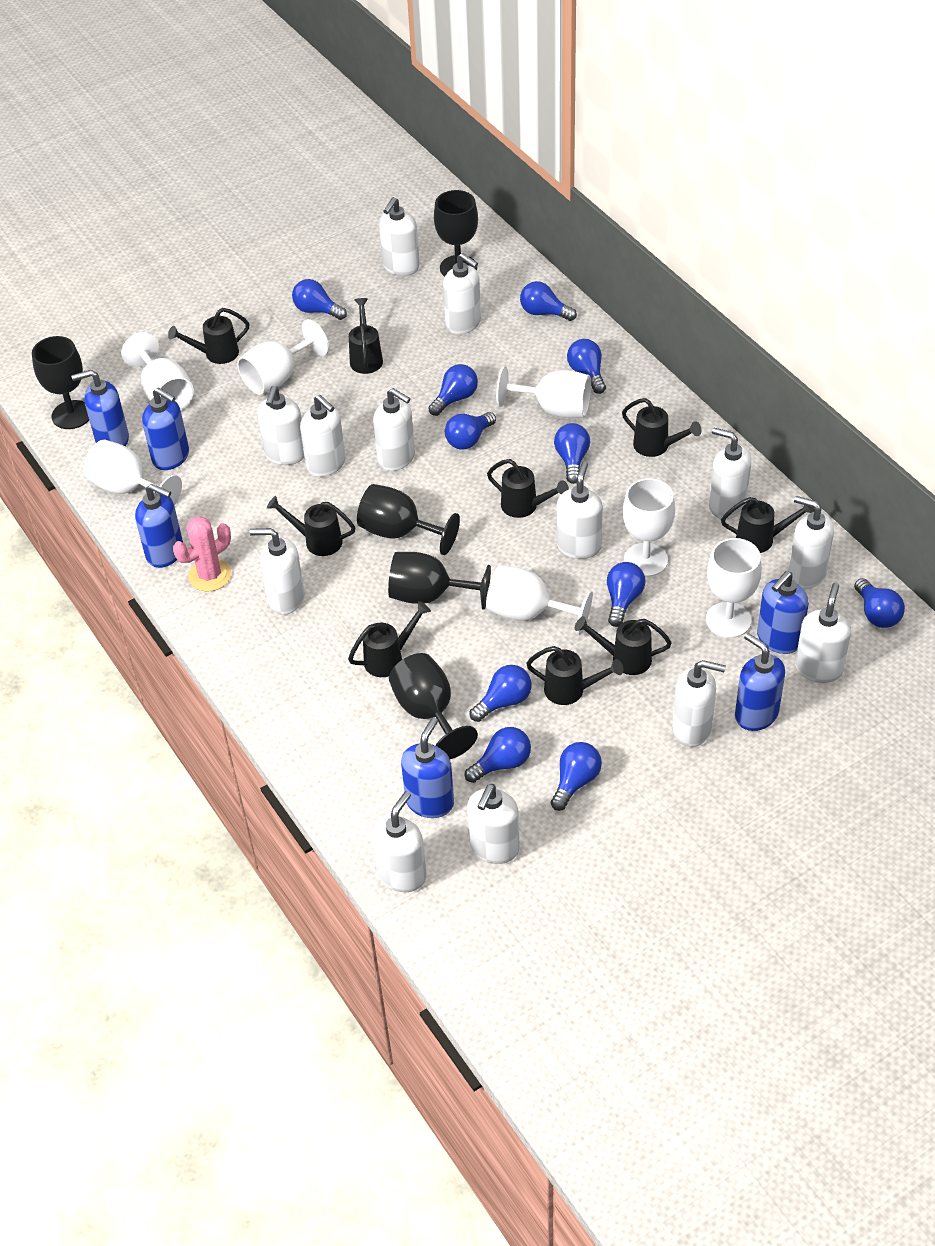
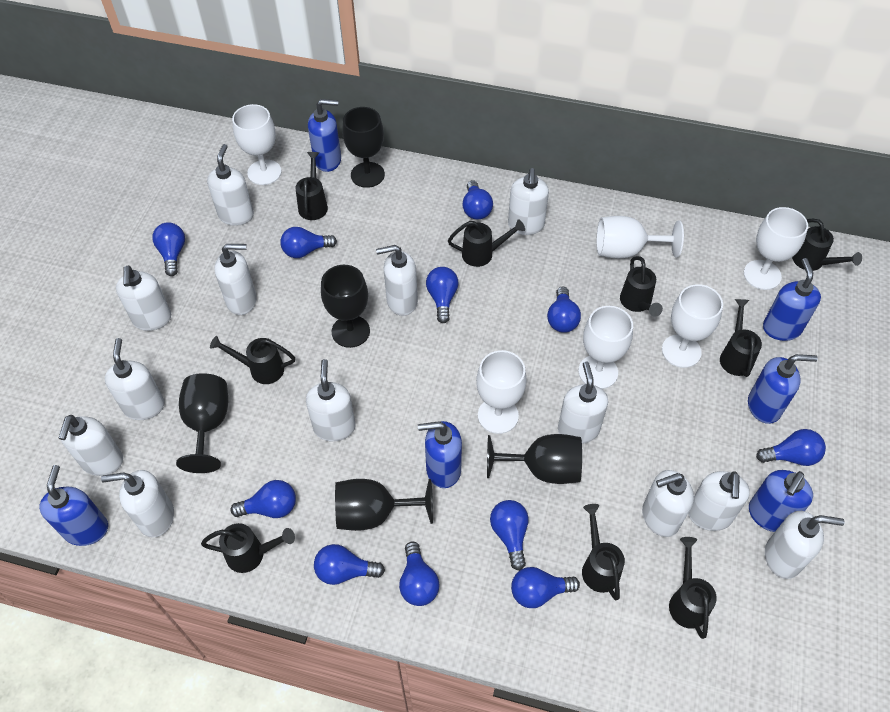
pink cactus: 1 -> 0
white goblet: 7 -> 6

